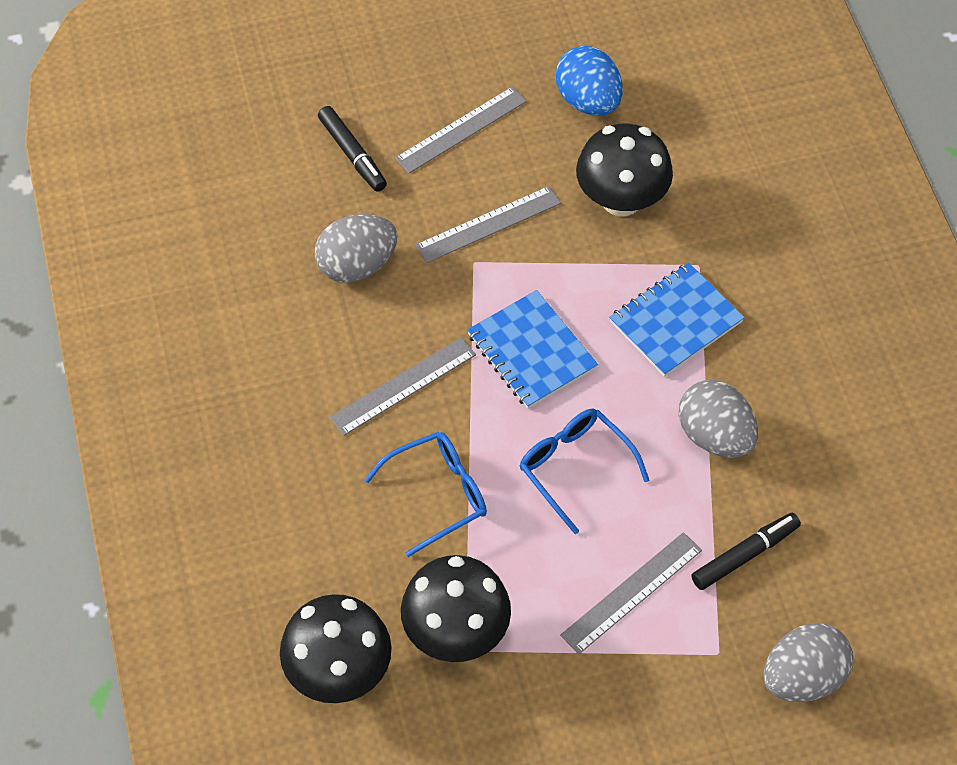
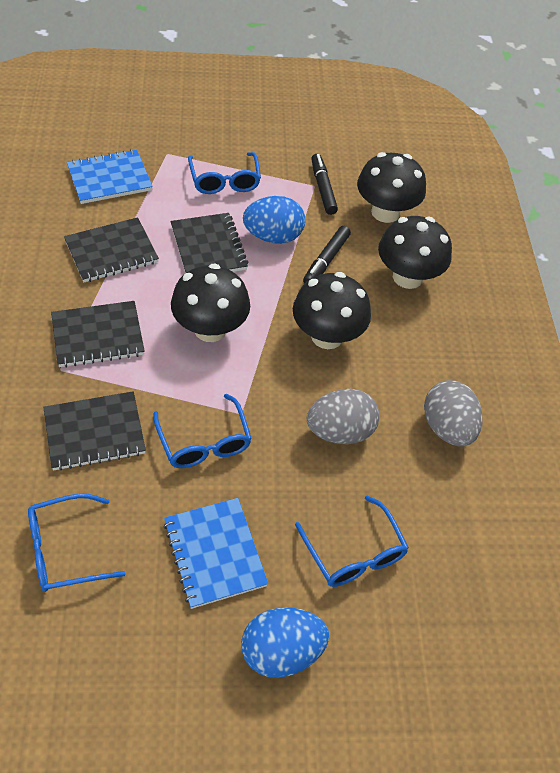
black mushroom: 3 -> 4
black notebook: 0 -> 4
blue egg: 1 -> 2
blue glasses: 2 -> 4
grey egg: 3 -> 2
grey ruler: 4 -> 0

